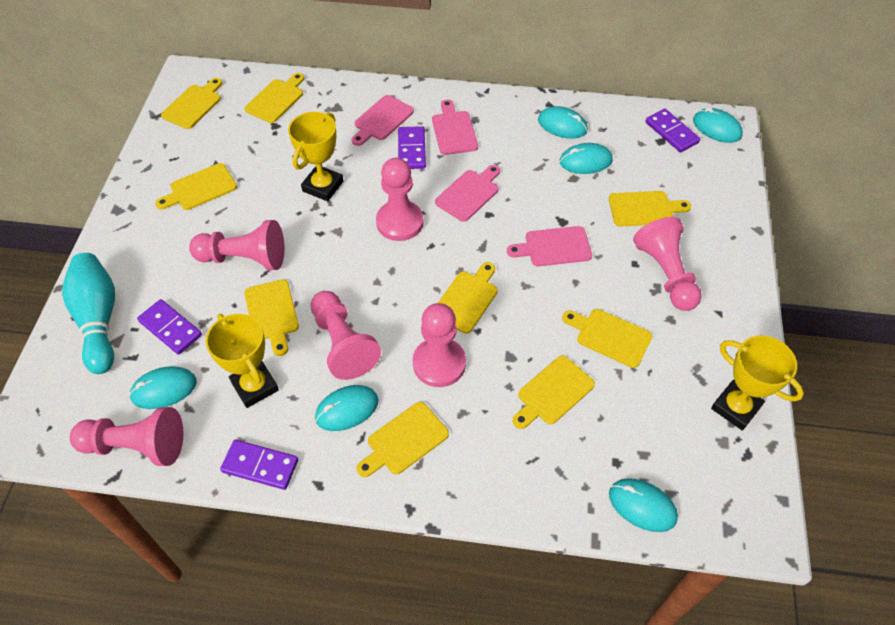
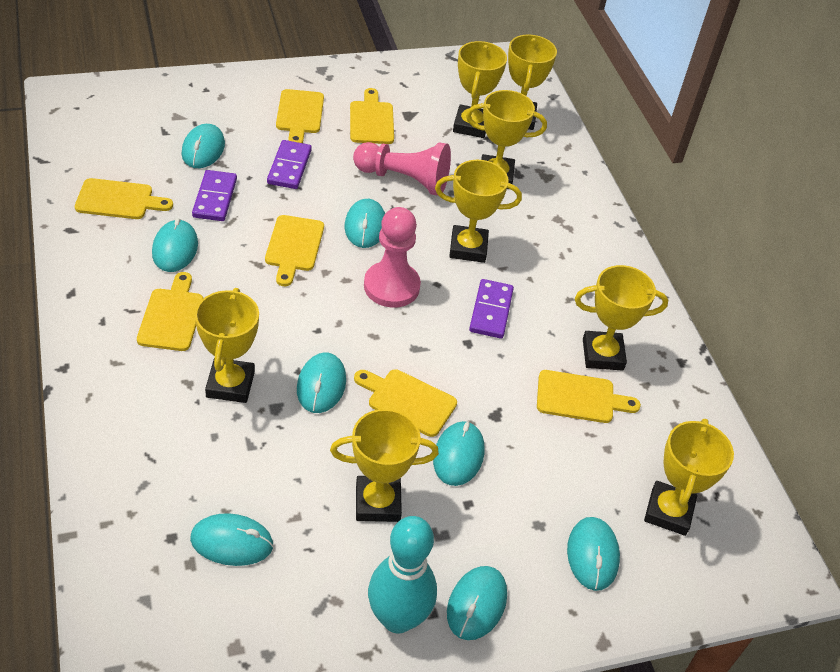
pink cutting board: 4 -> 0
pink pawn: 6 -> 2
purple domino: 4 -> 3
turquoise mouse: 6 -> 8
yellow cutting board: 9 -> 7
yellow trophy: 3 -> 8

